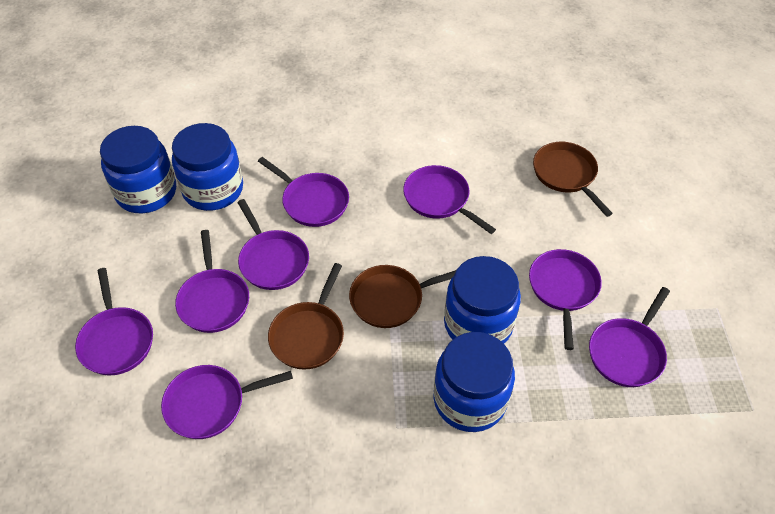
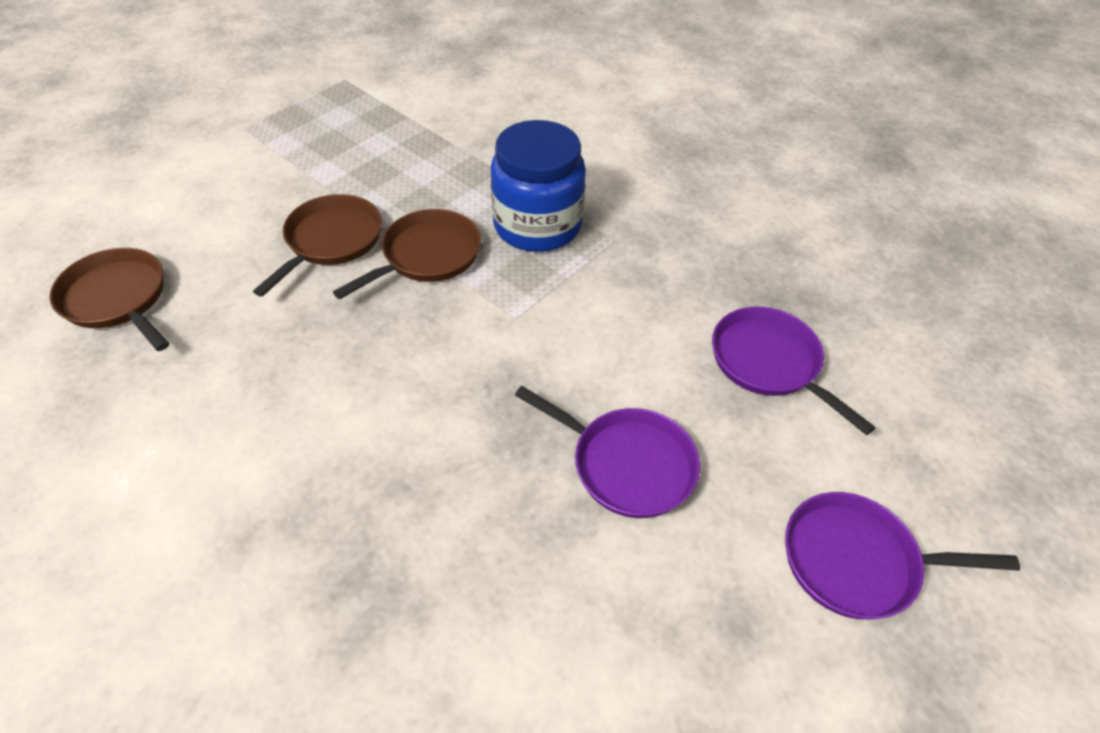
blue jar: 4 -> 1
purple pan: 8 -> 3

